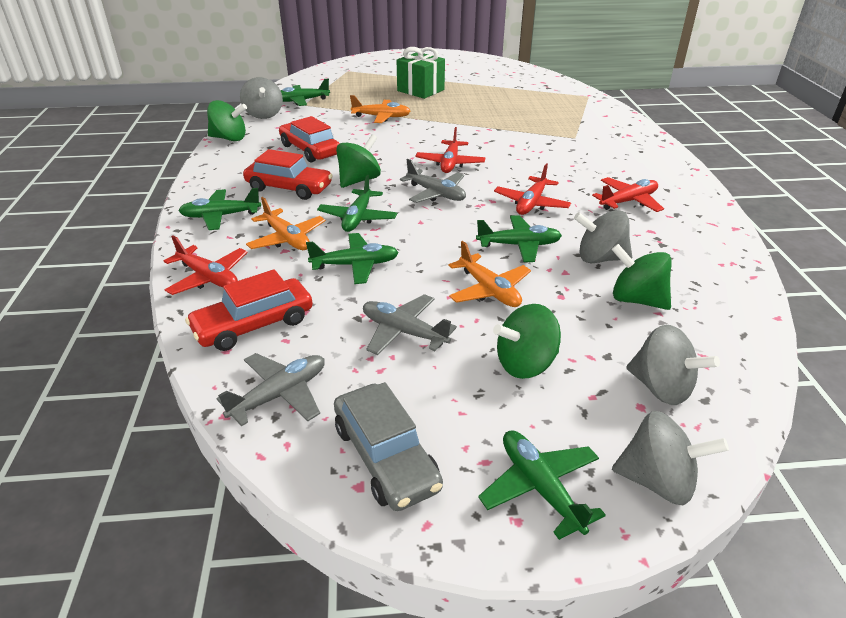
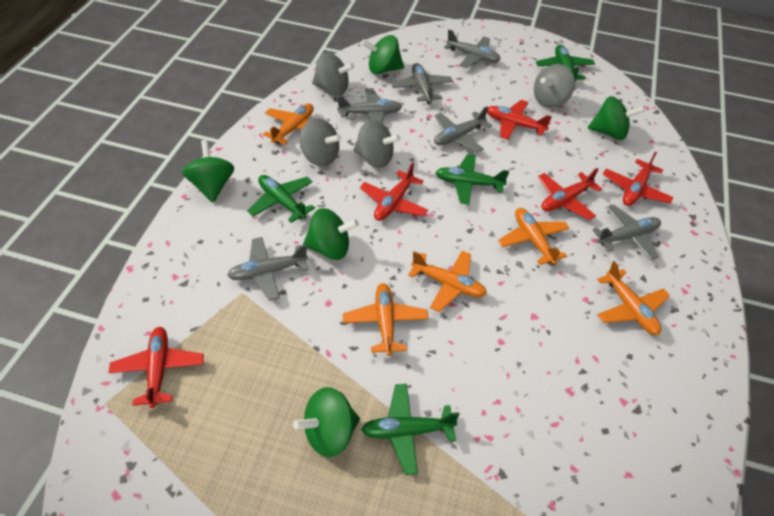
green gift: 1 -> 0
green plane: 6 -> 4
green spinning top: 4 -> 5
grey car: 1 -> 0
grey plane: 3 -> 6
orange plane: 3 -> 5
red car: 3 -> 0
red plane: 4 -> 5

